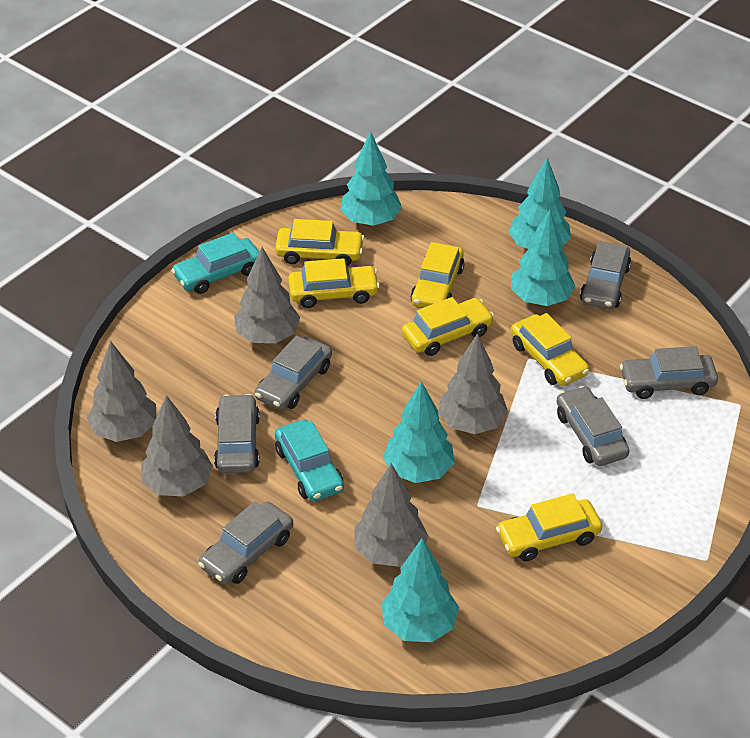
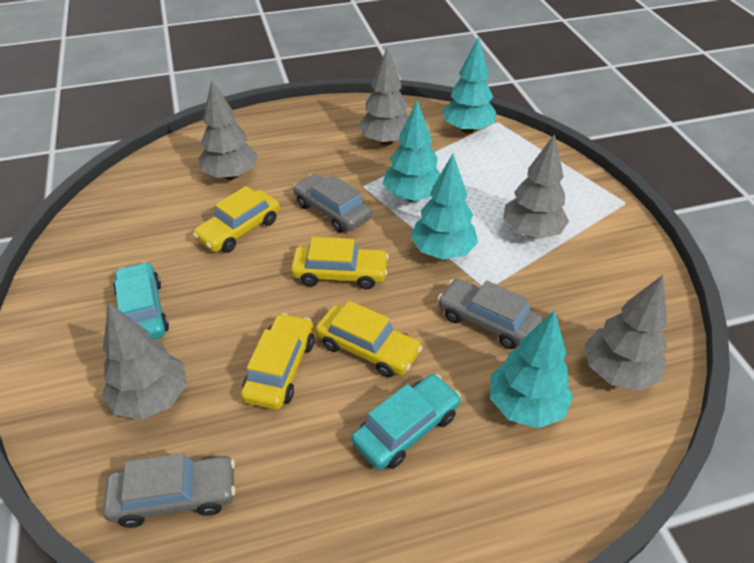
grey car: 6 -> 3
turquoise tree: 5 -> 4
yellow car: 6 -> 4

